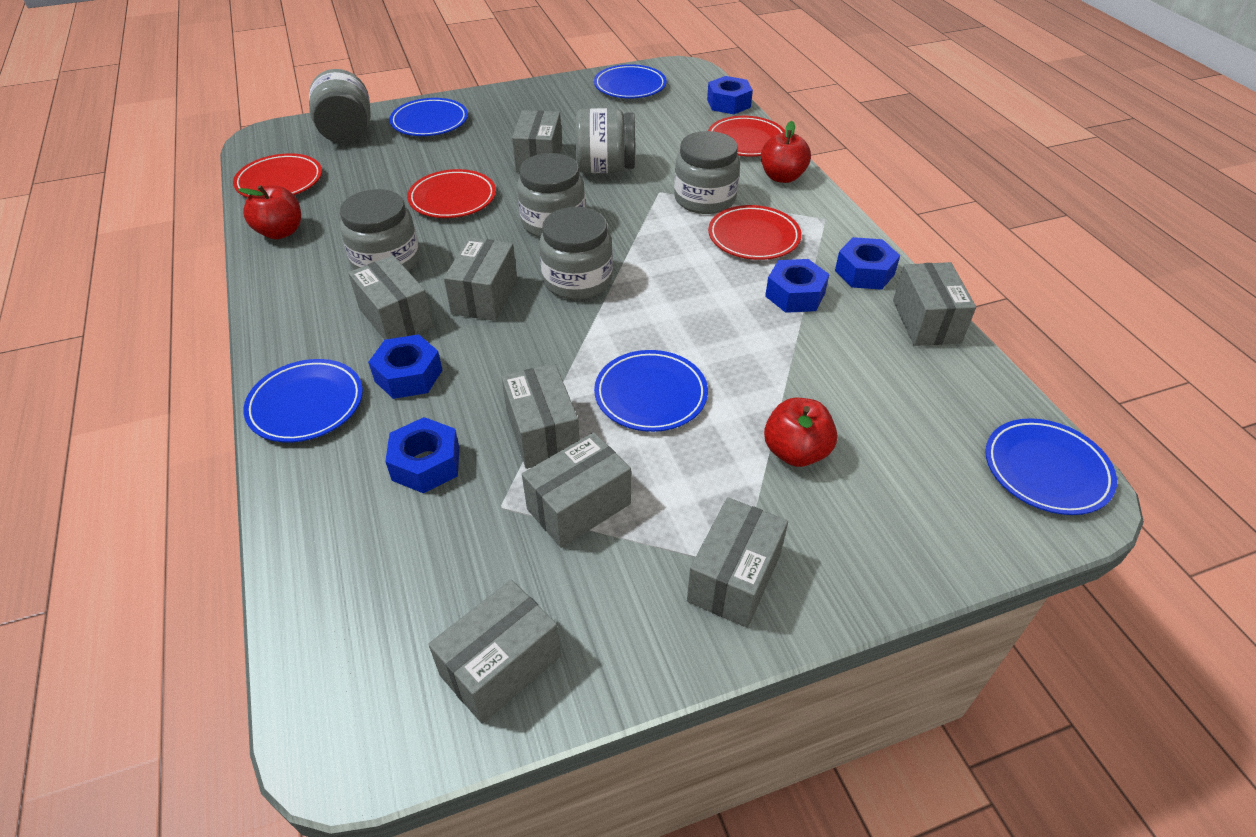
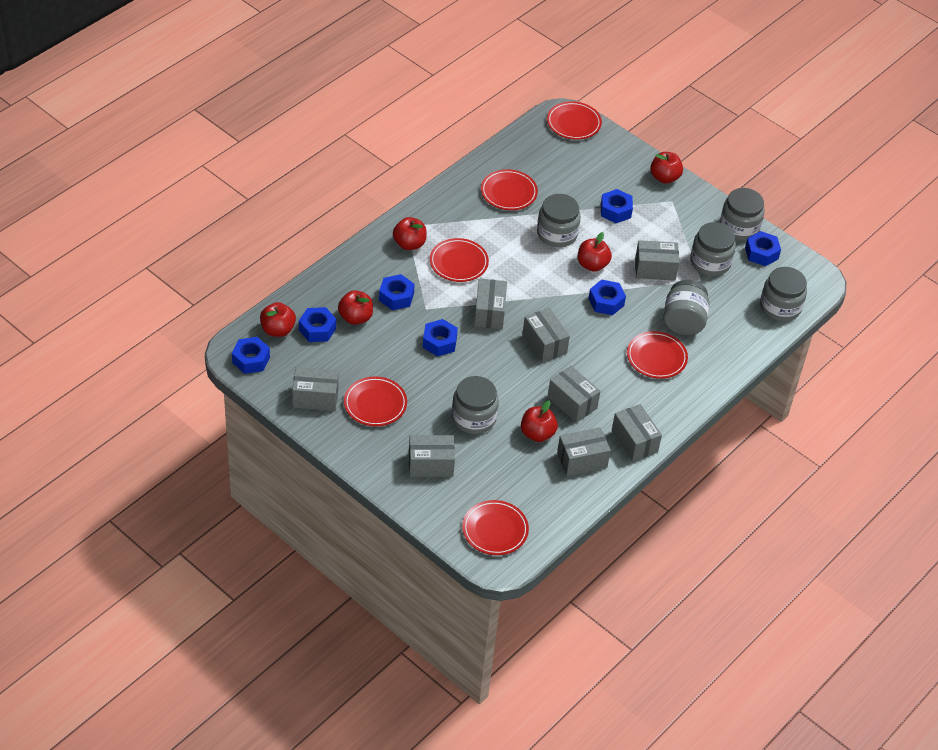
blue nut: 5 -> 7
blue plate: 5 -> 0
red apple: 3 -> 6
red plate: 4 -> 6

